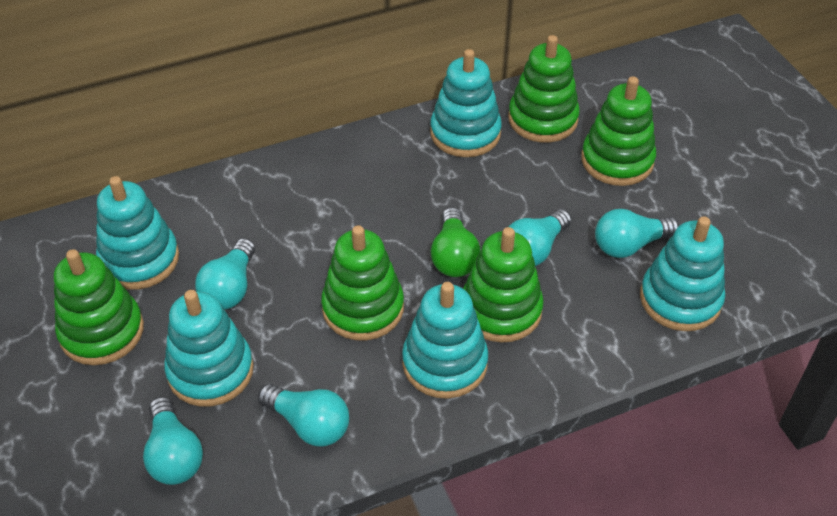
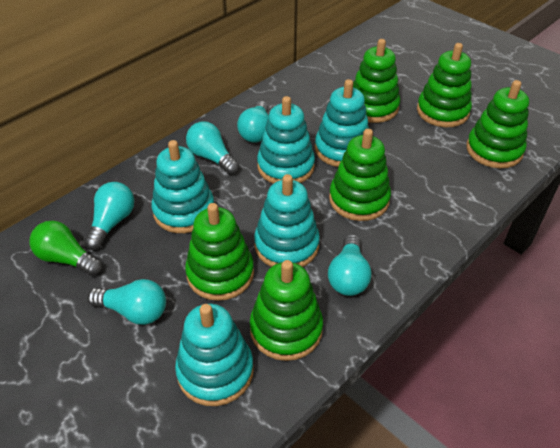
green stacking toy: 5 -> 6

